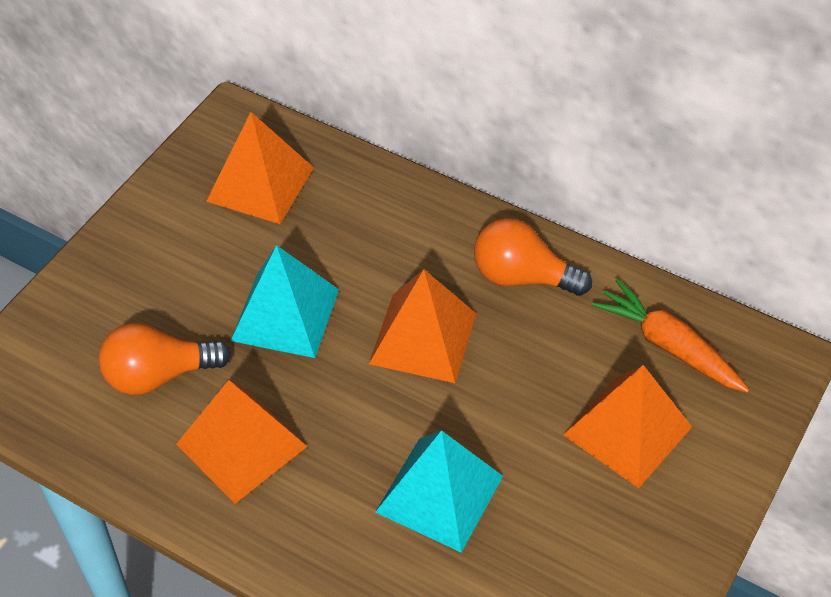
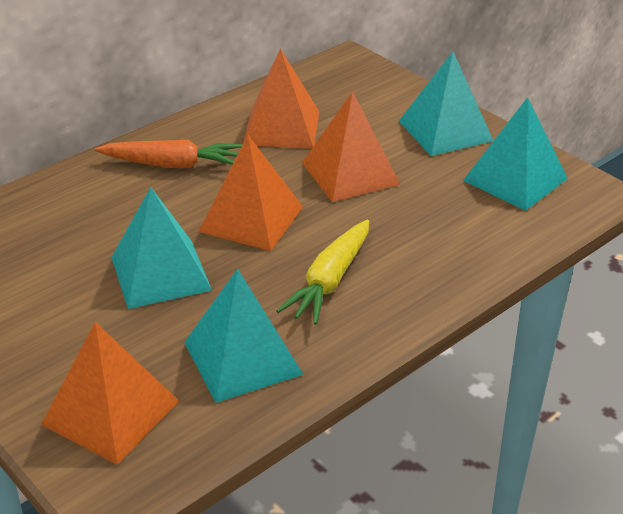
orange light bulb: 2 -> 0
turquoise pyramid: 2 -> 4
yellow carrot: 0 -> 1

